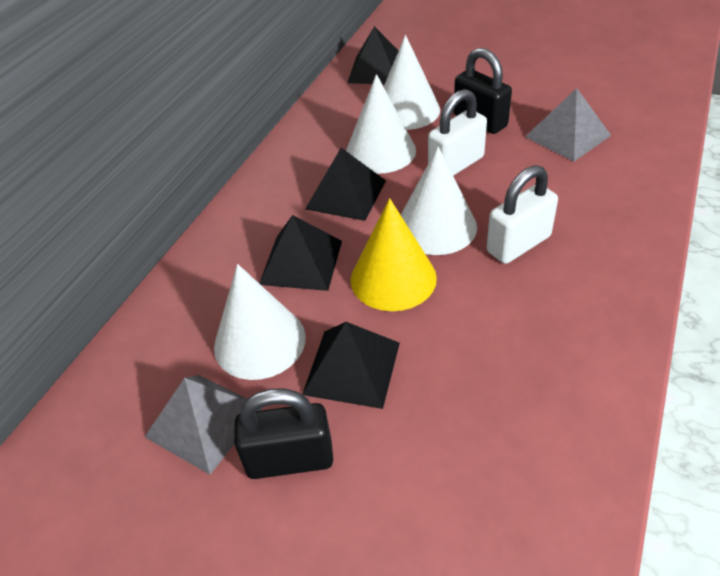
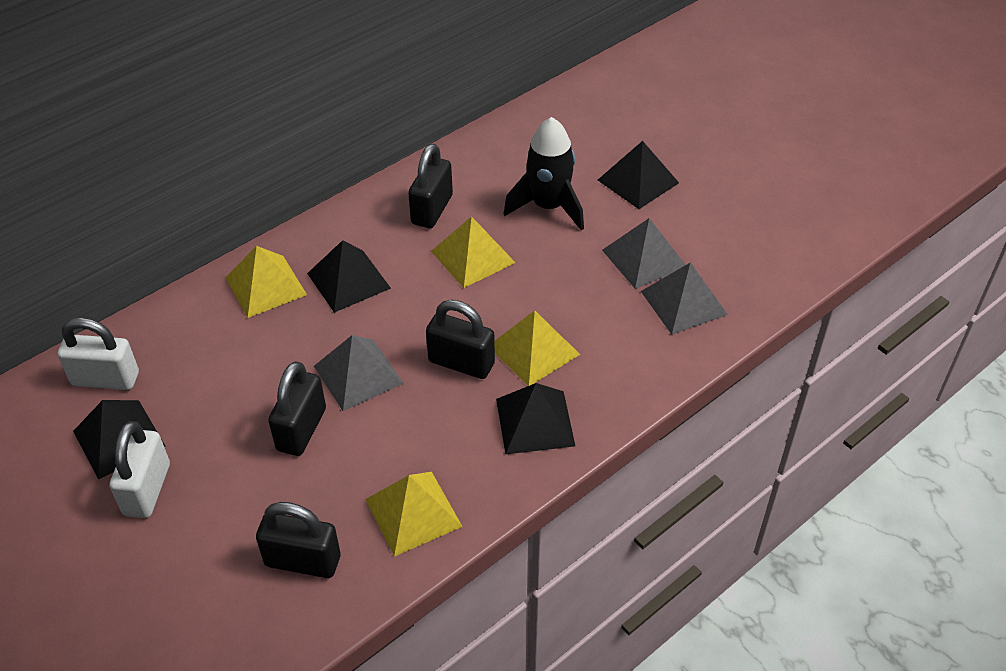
black padlock: 2 -> 4
black rocket: 0 -> 1
grey pyramid: 2 -> 3
white cone: 4 -> 0
yellow cone: 1 -> 0
yellow pyramid: 0 -> 4

